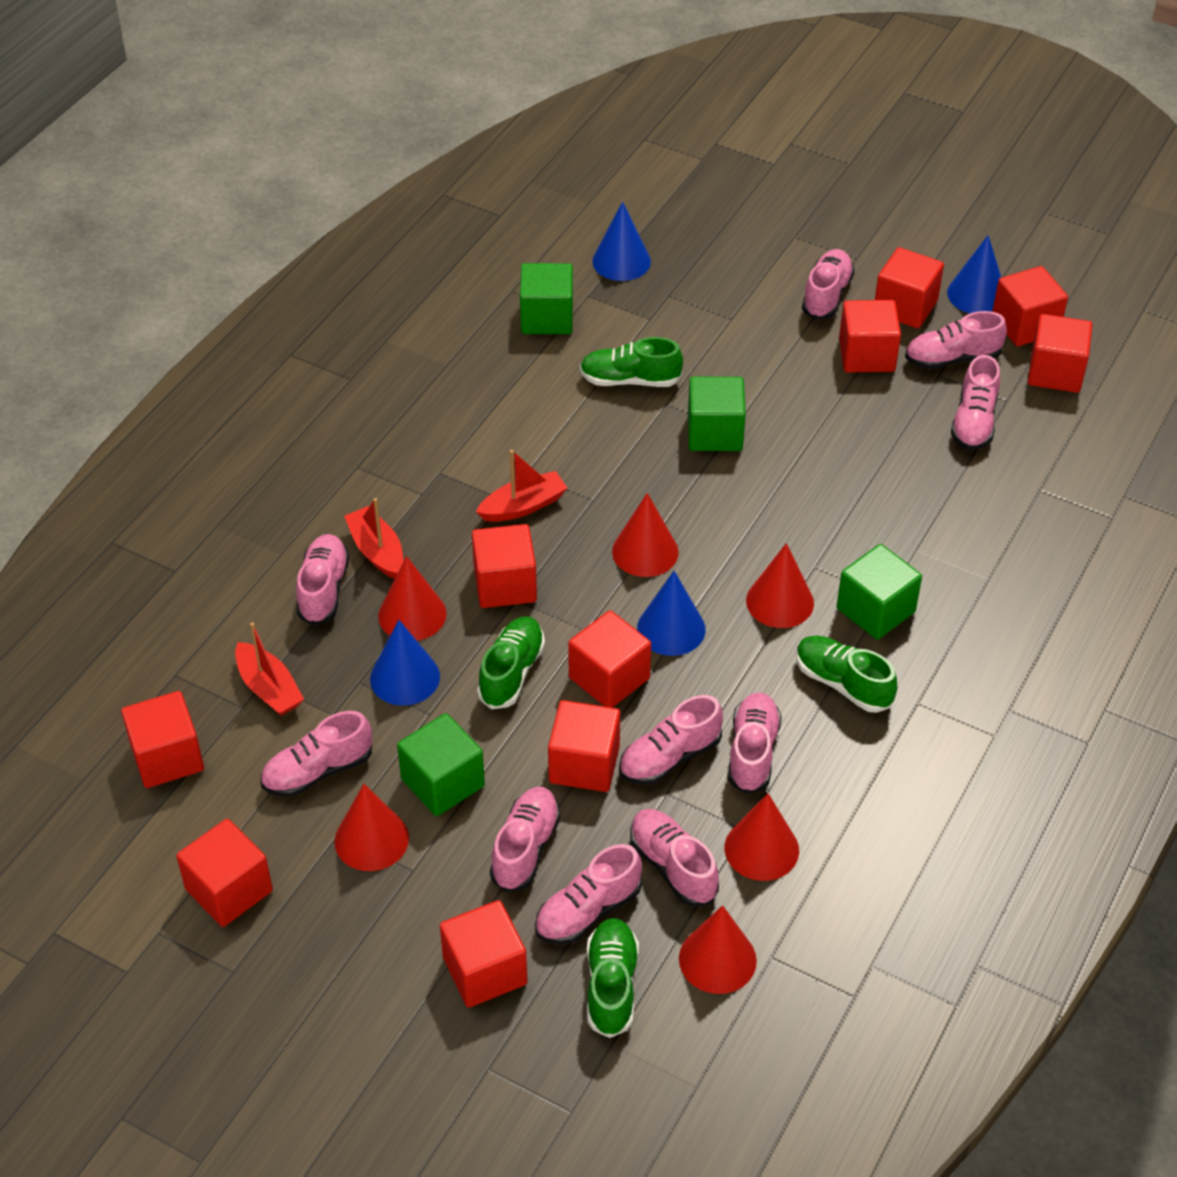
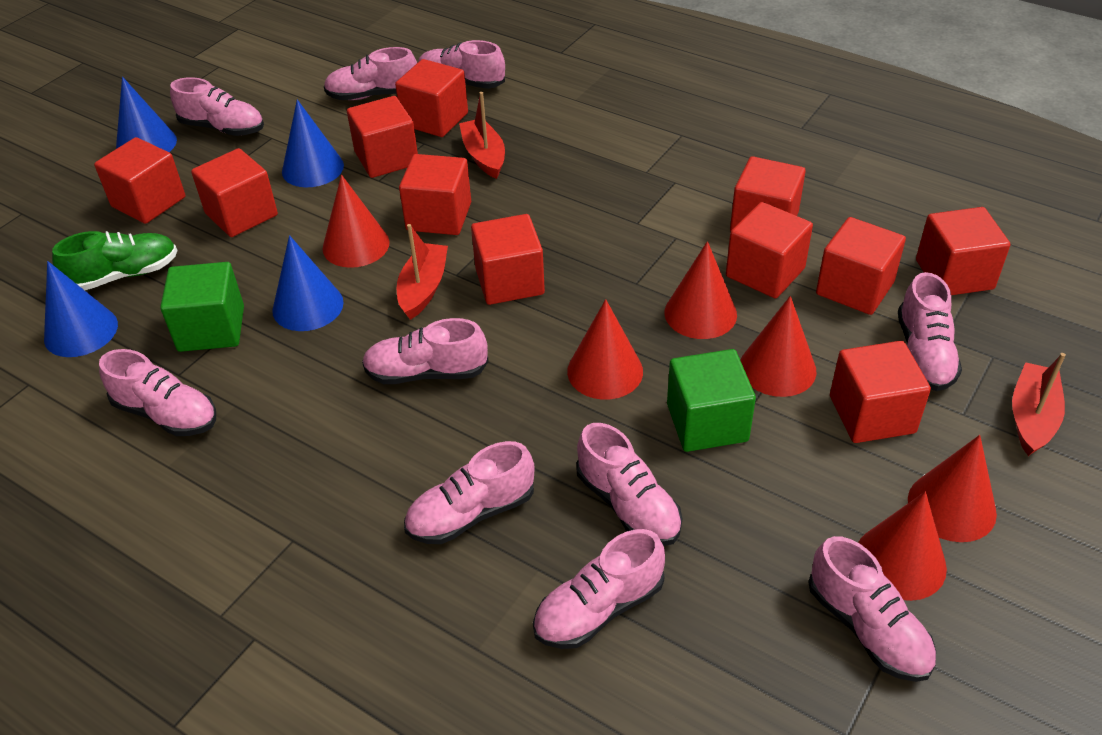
green cube: 4 -> 2
green shoe: 4 -> 1
red cube: 10 -> 11

